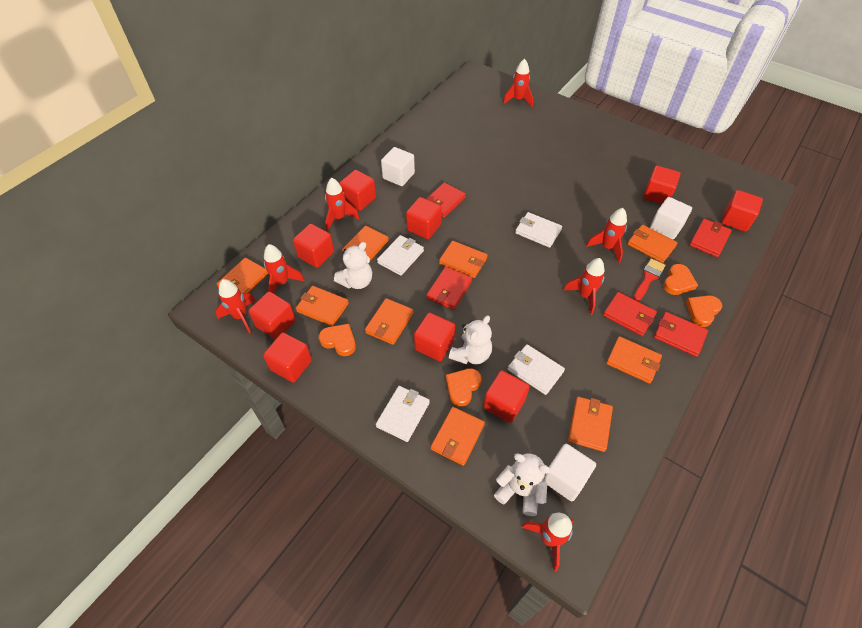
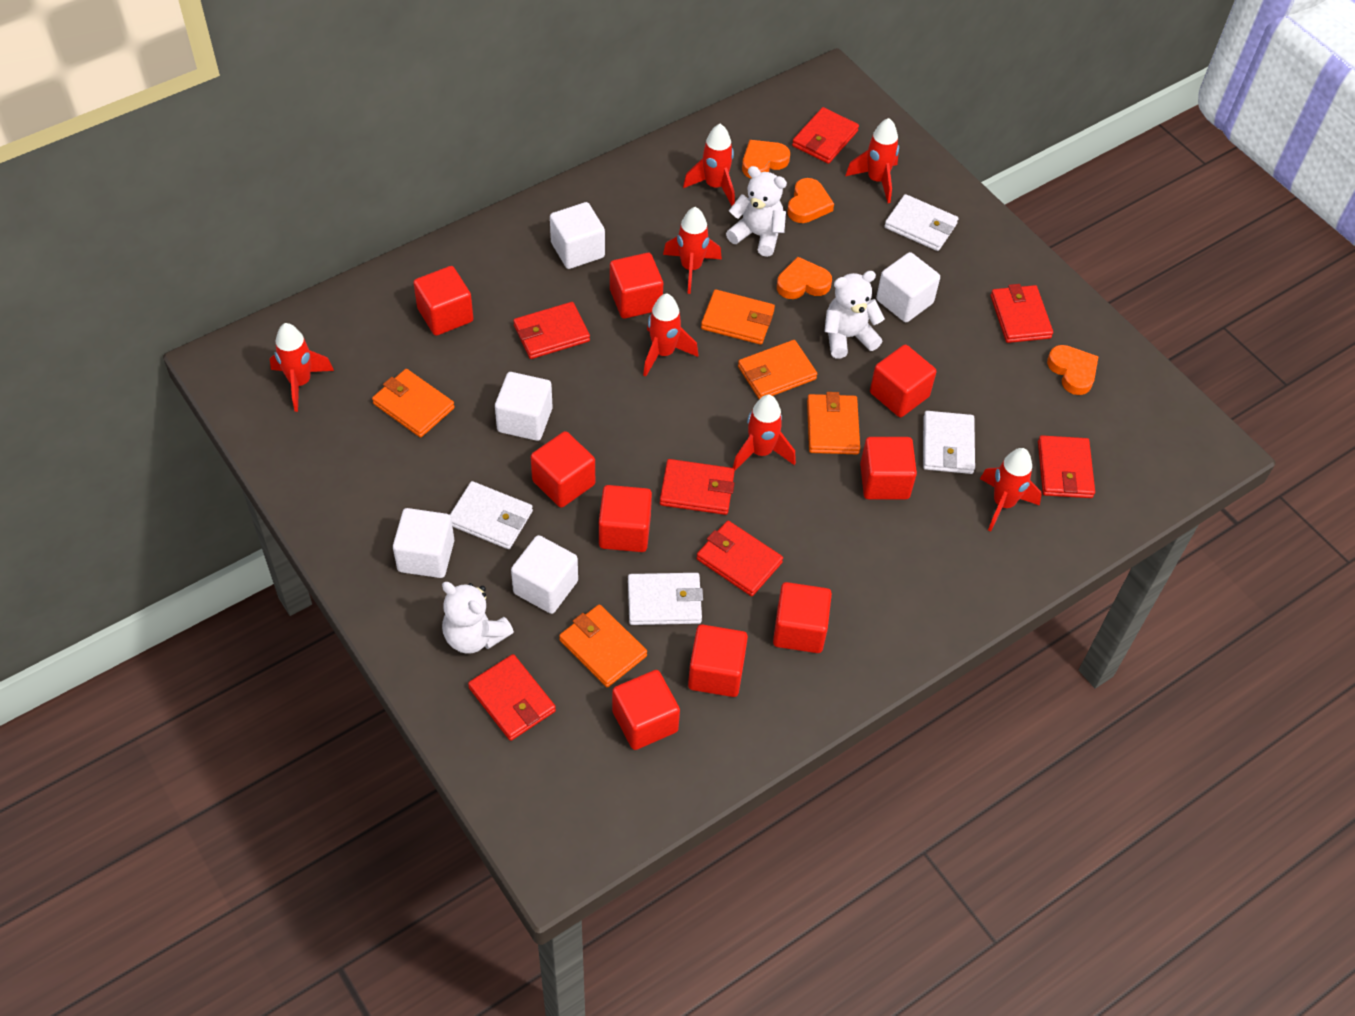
orange wallet: 9 -> 5
red brush: 1 -> 0
red wallet: 5 -> 7
white cube: 3 -> 5

